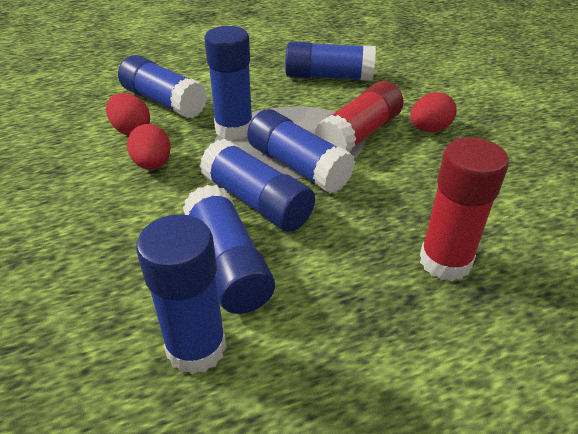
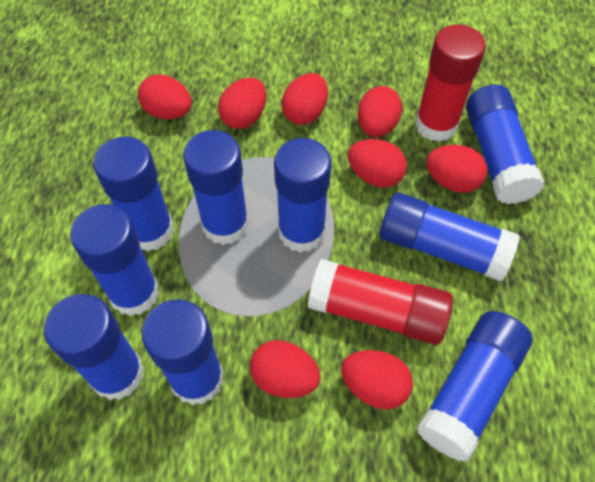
blue glue stick: 7 -> 9
red egg: 3 -> 8

